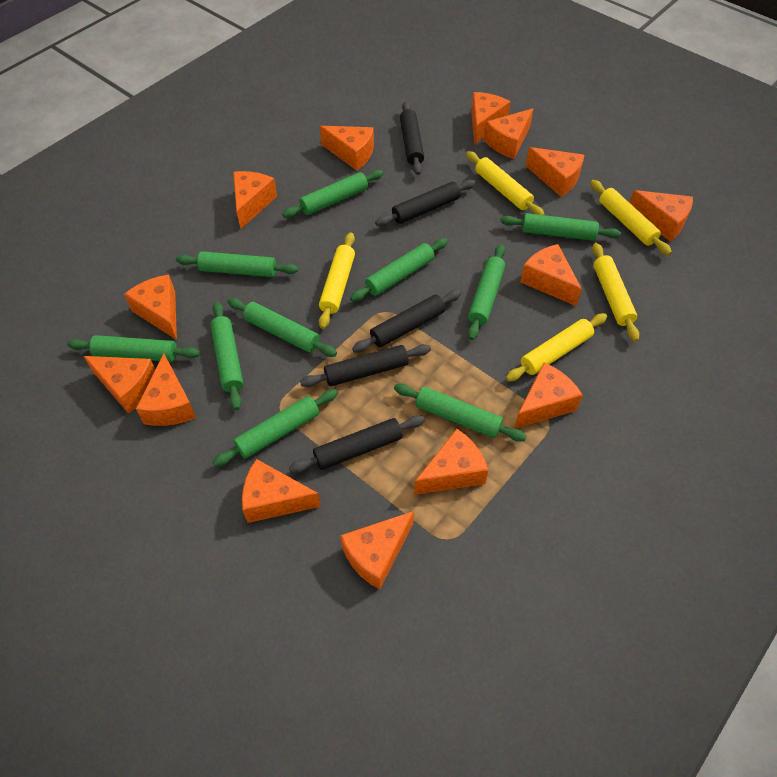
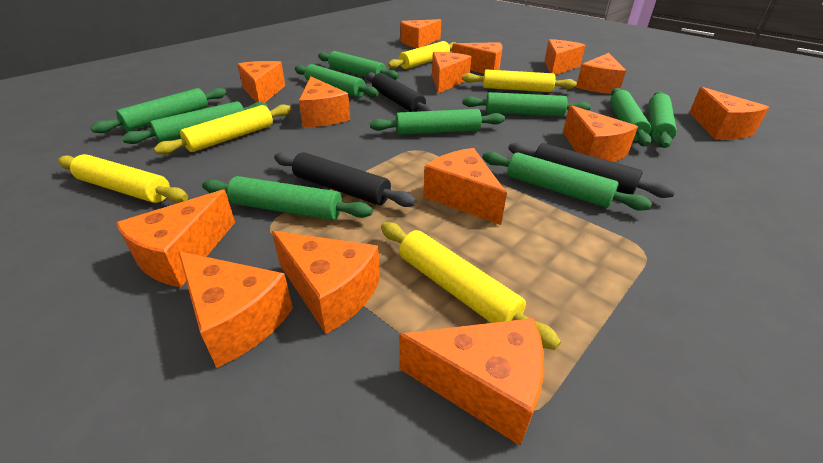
black rolling pin: 5 -> 3

